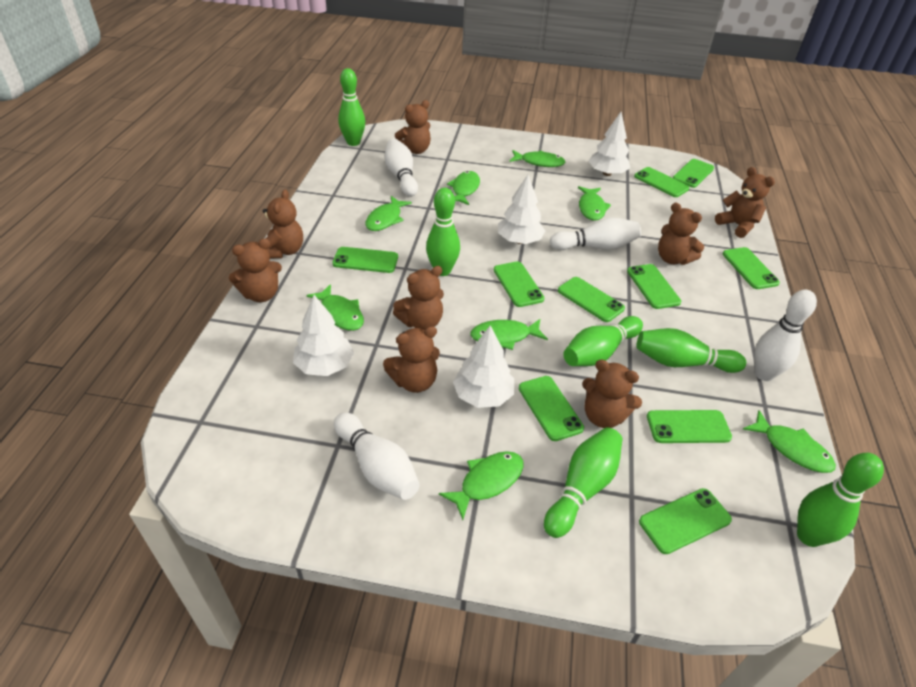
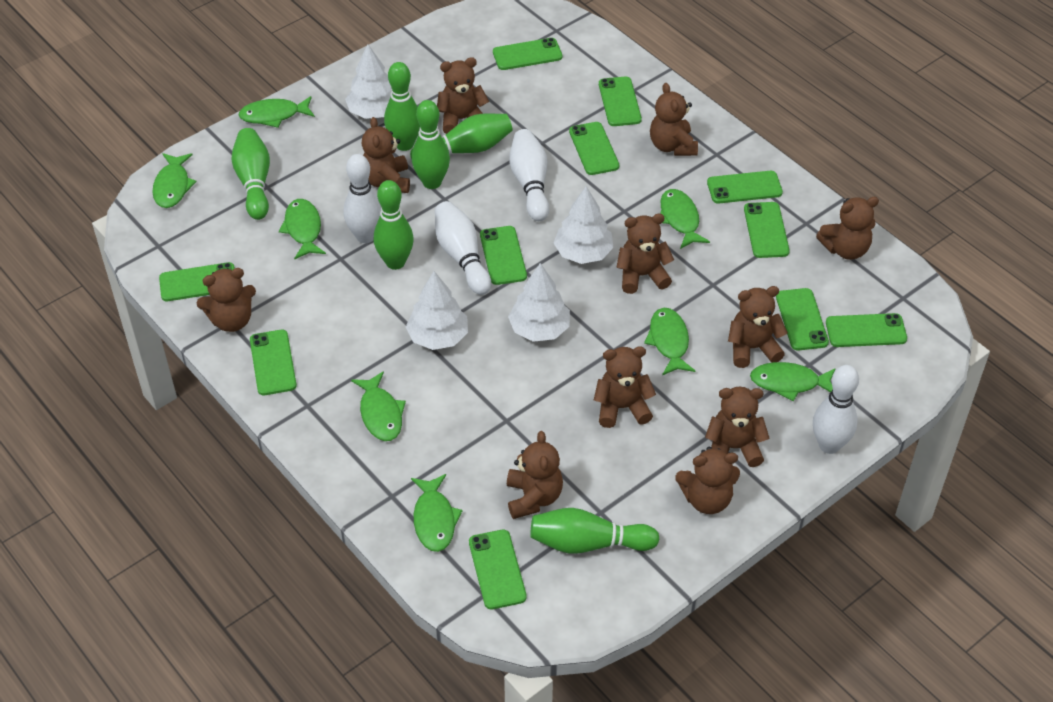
brown teddy bear: 8 -> 11
green phone: 10 -> 11

